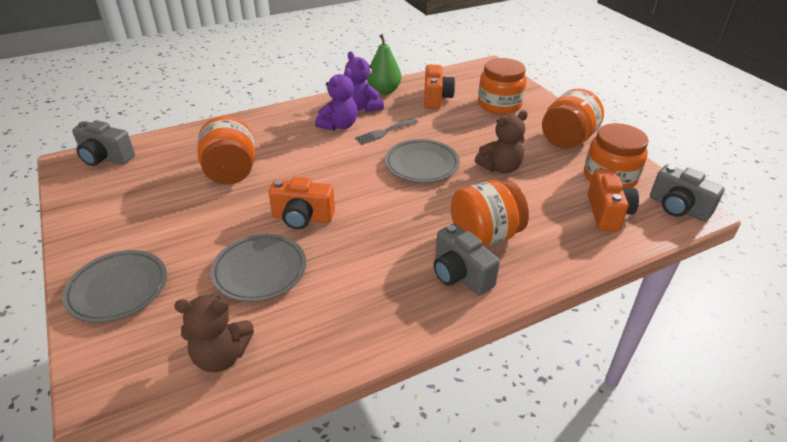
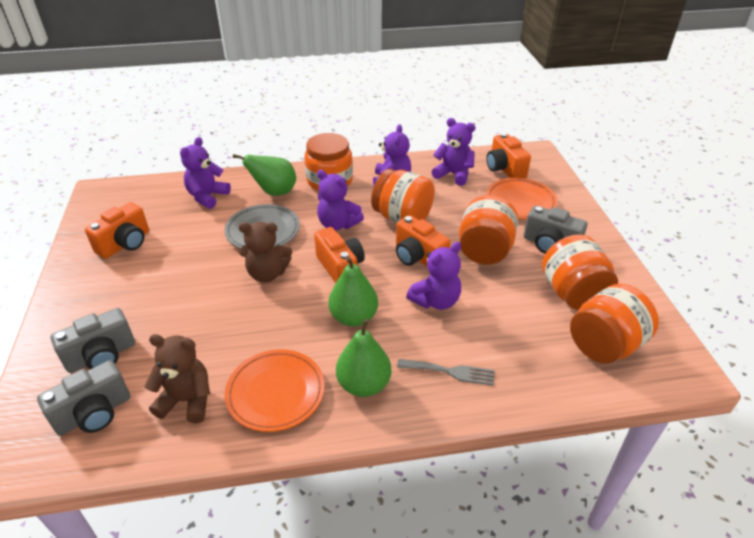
green pear: 1 -> 3
grey plate: 3 -> 1
orange camera: 3 -> 4
orange plate: 0 -> 2
purple teddy bear: 2 -> 5

